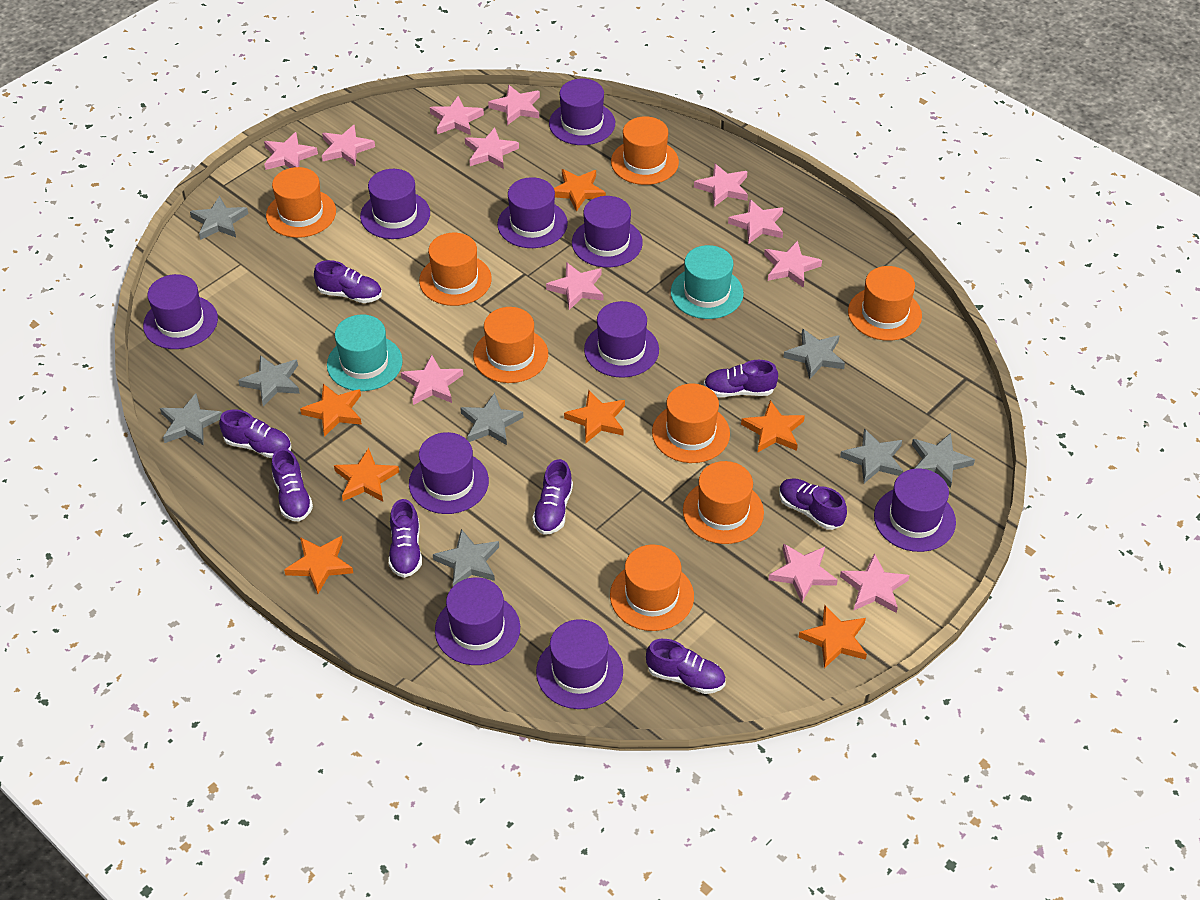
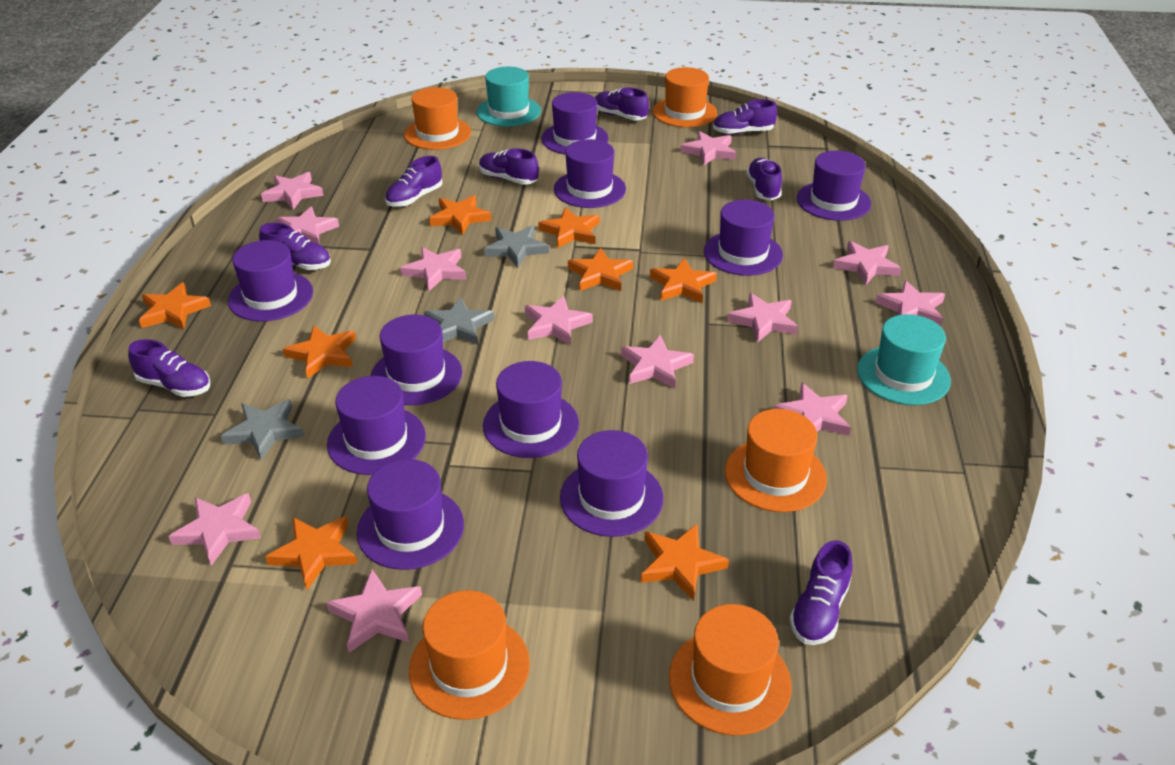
grey star: 8 -> 3
orange hat: 8 -> 5
orange star: 7 -> 8

